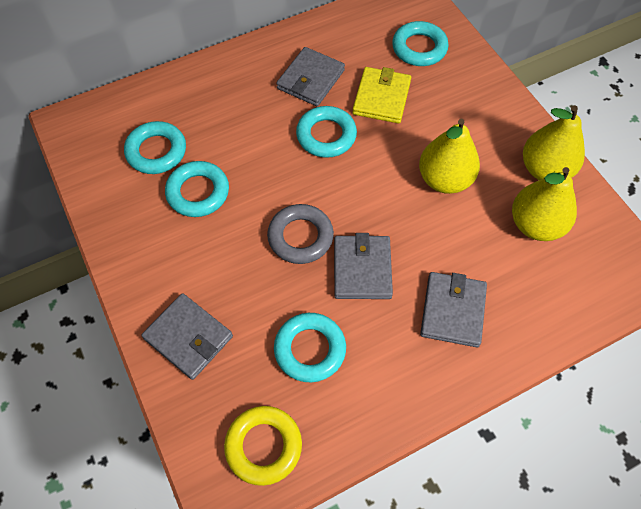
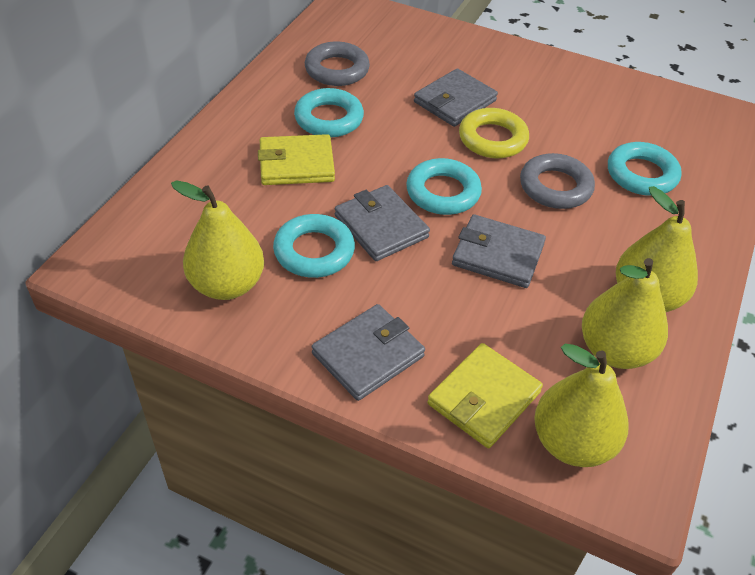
grey ring: 1 -> 2
turquoise ring: 5 -> 4
yellow pear: 3 -> 4
yellow wallet: 1 -> 2

